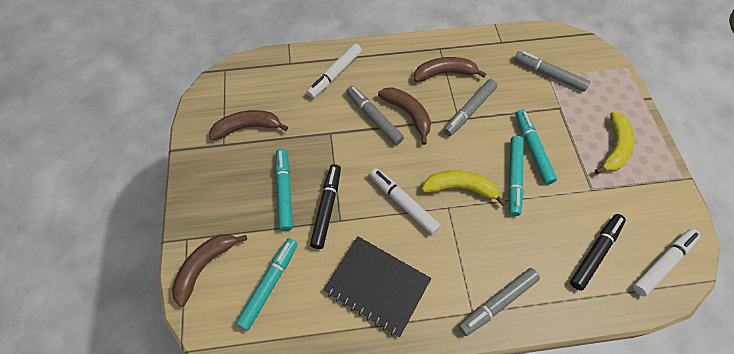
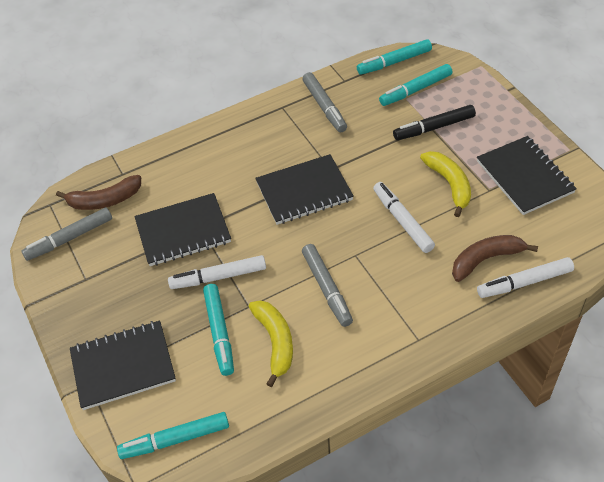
black marker: 2 -> 1
black notebook: 1 -> 4
brown banana: 4 -> 2
grey marker: 4 -> 3

